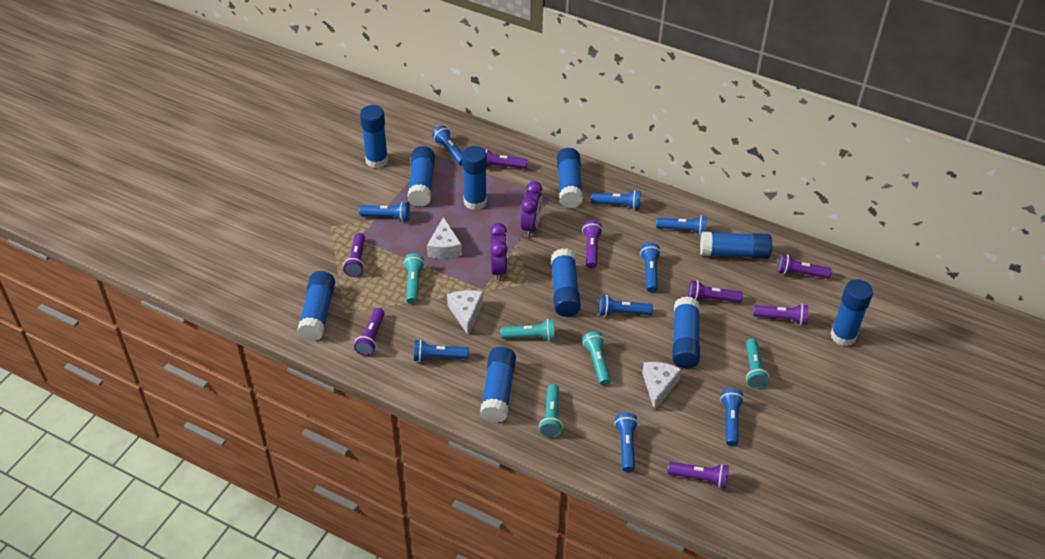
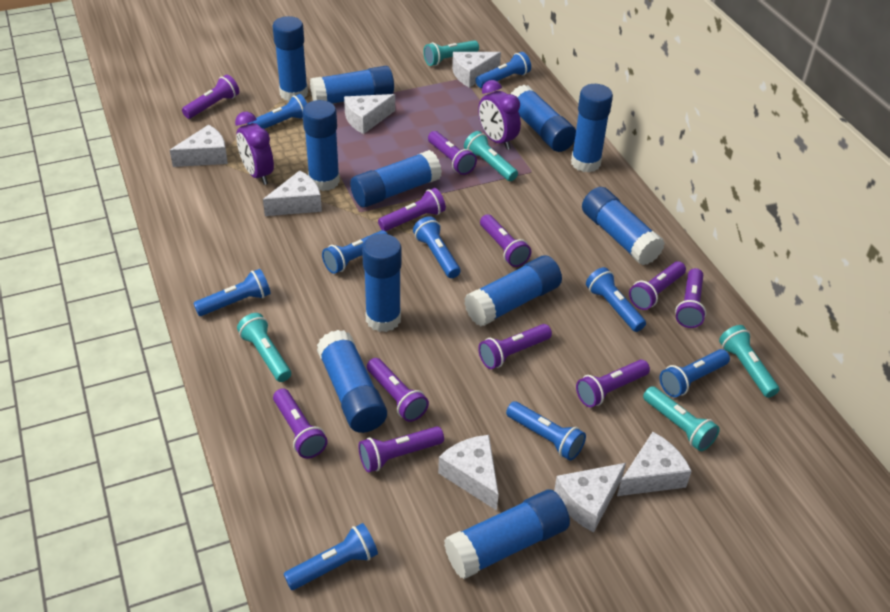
blue glue stick: 10 -> 11
purple flashlight: 8 -> 11
white cheese: 3 -> 7

